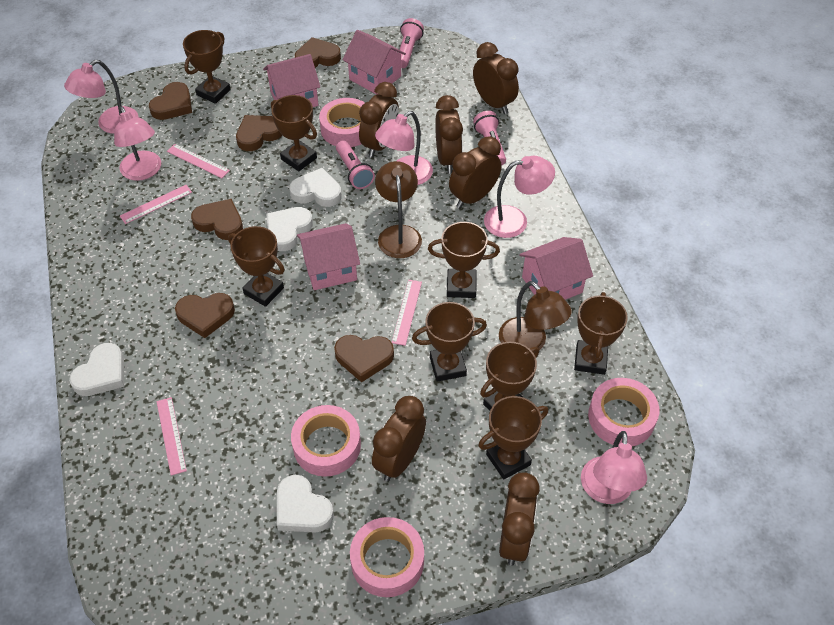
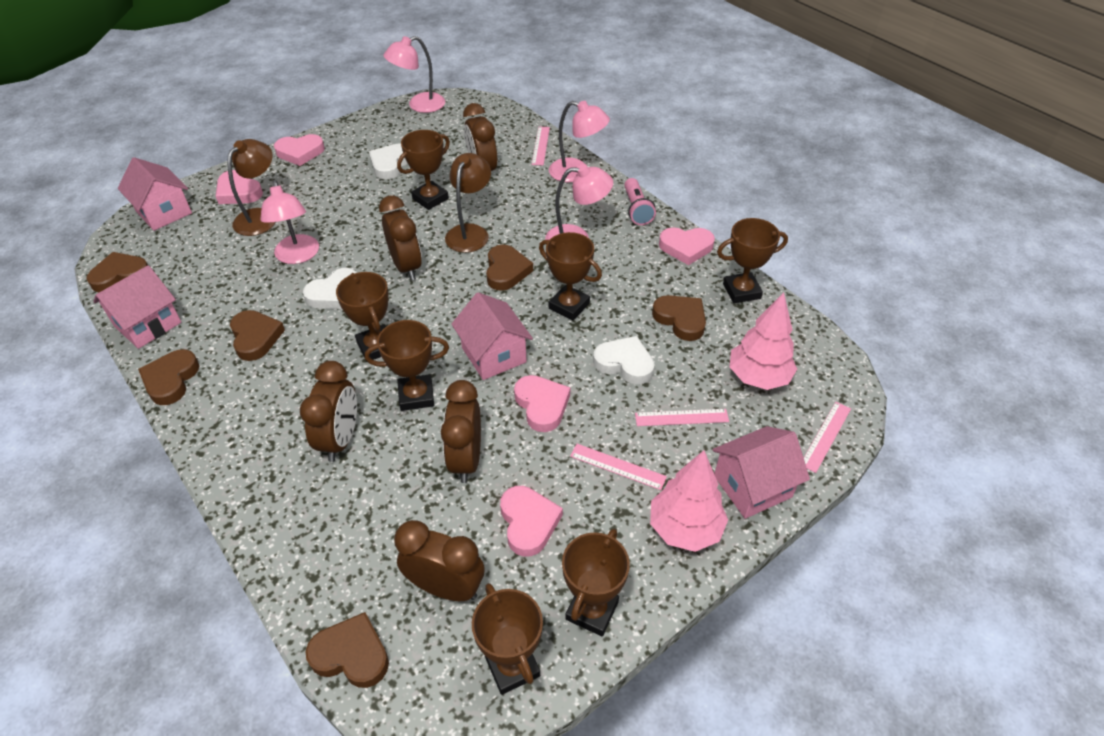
brown clock: 6 -> 5
brown trophy: 8 -> 7
pink flashlight: 3 -> 1
pink heart: 0 -> 5
pink lamp: 5 -> 4
pink tape: 4 -> 0
pink tree: 0 -> 2
white heart: 4 -> 3

